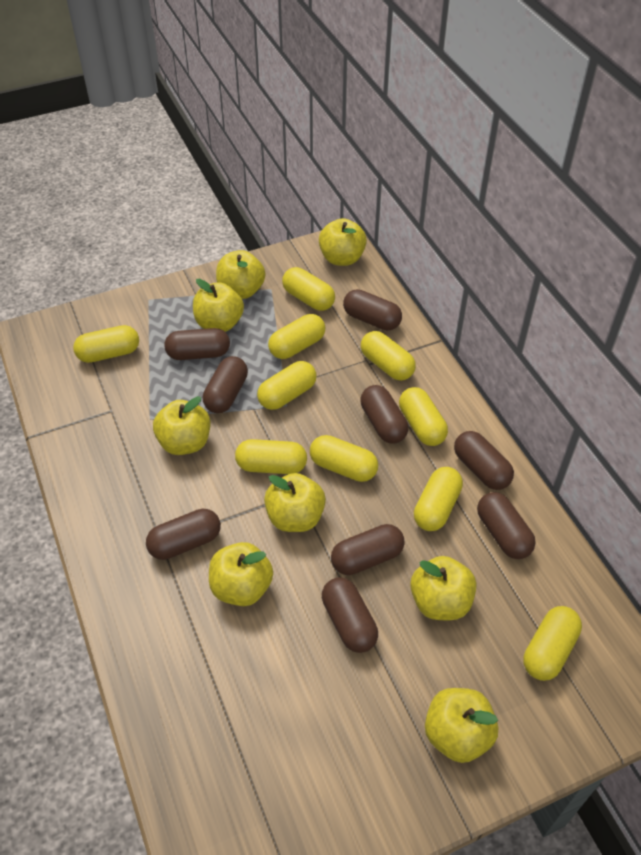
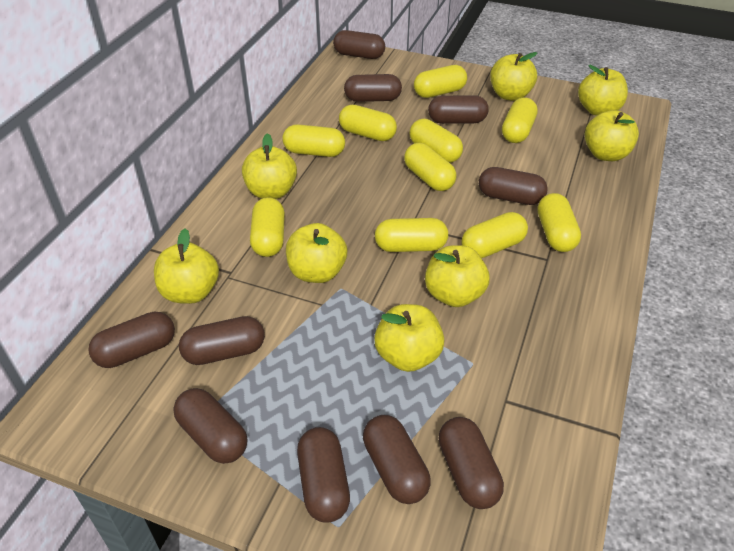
brown capsule: 9 -> 10

